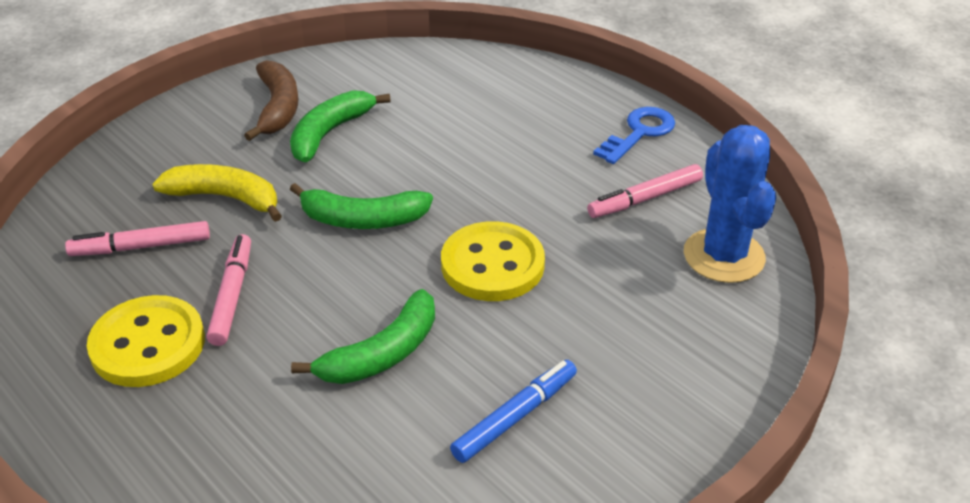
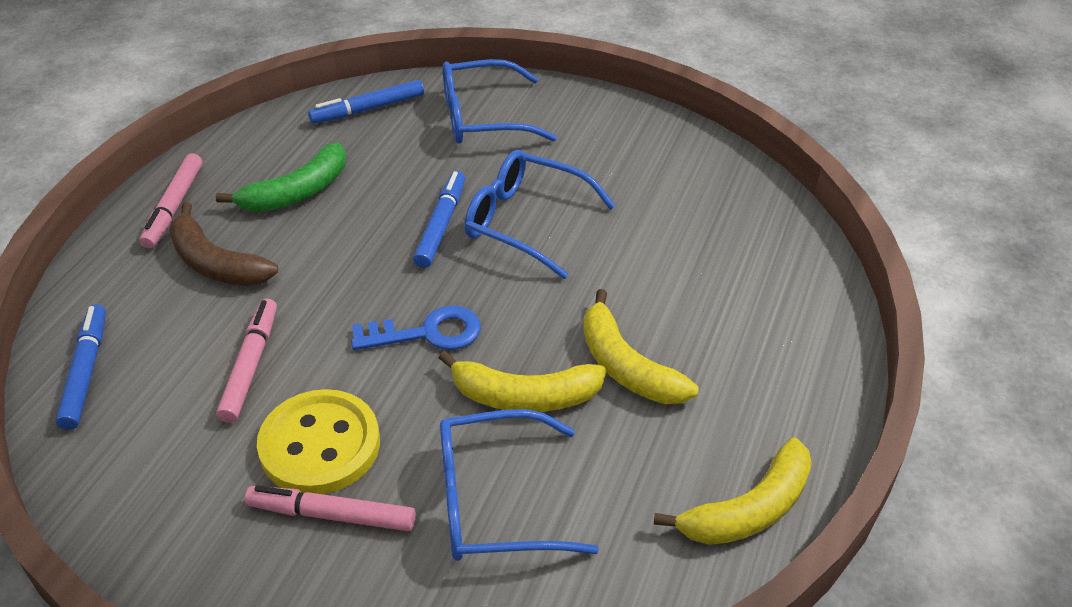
blue cactus: 1 -> 0
blue glasses: 0 -> 3
blue marker: 1 -> 3
green banana: 3 -> 1
yellow banana: 1 -> 3
yellow button: 2 -> 1

